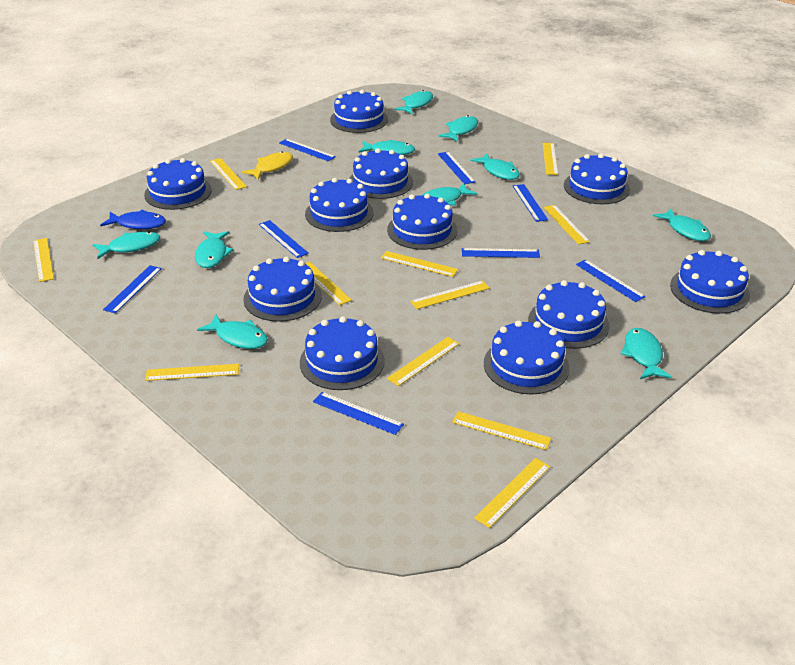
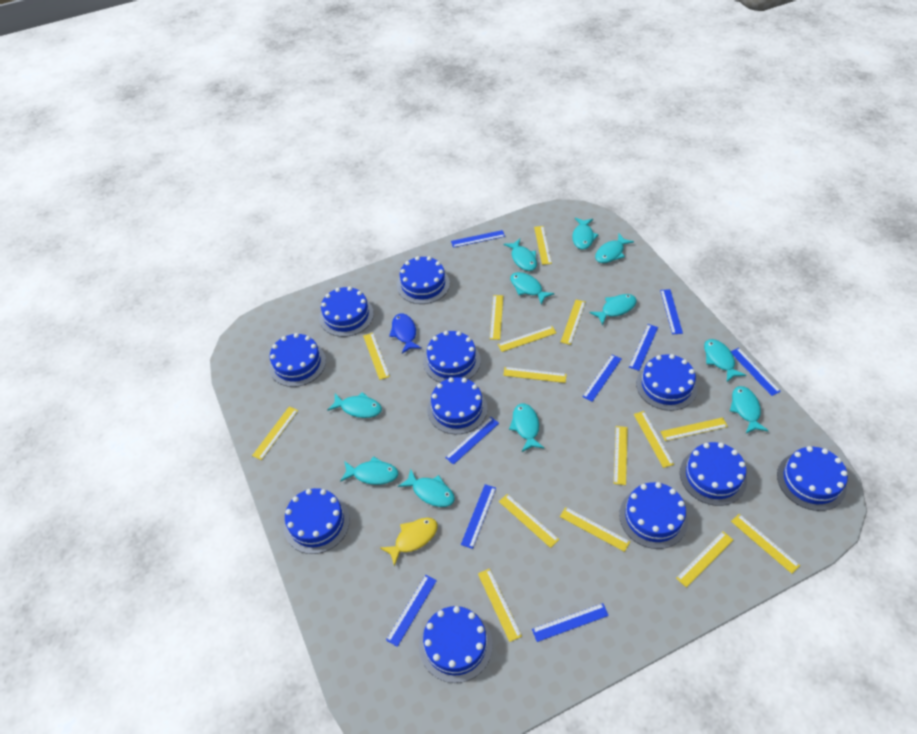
blue ruler: 8 -> 9
turquoise fish: 10 -> 11
yellow ruler: 11 -> 15

